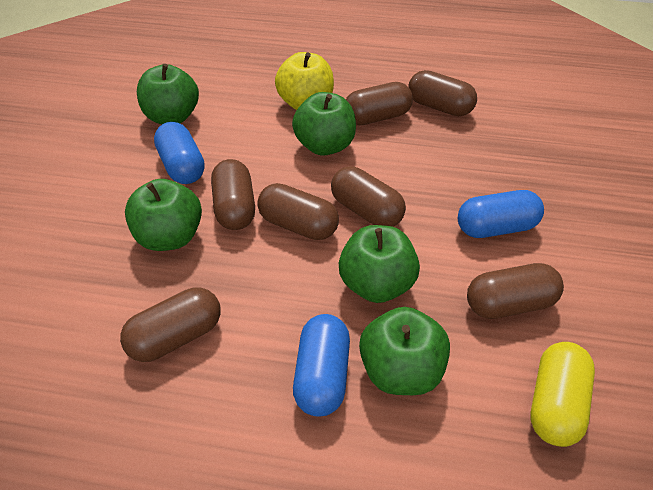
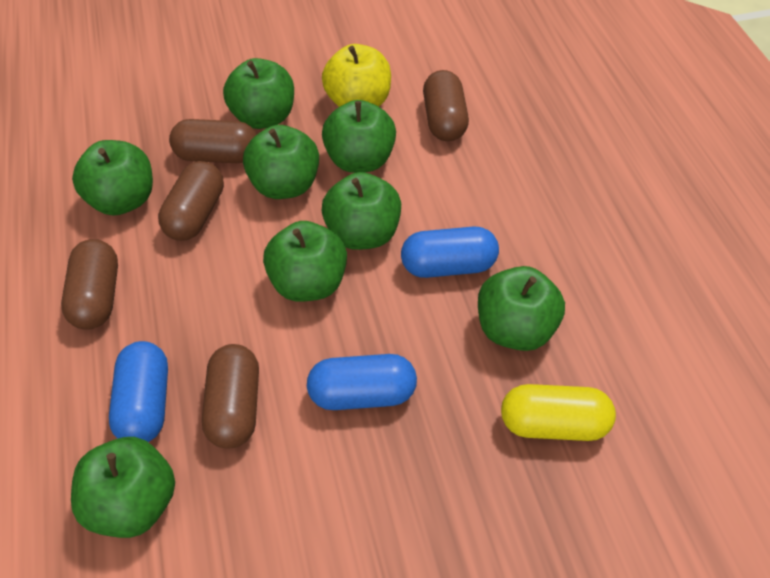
brown capsule: 7 -> 5
green apple: 5 -> 8

